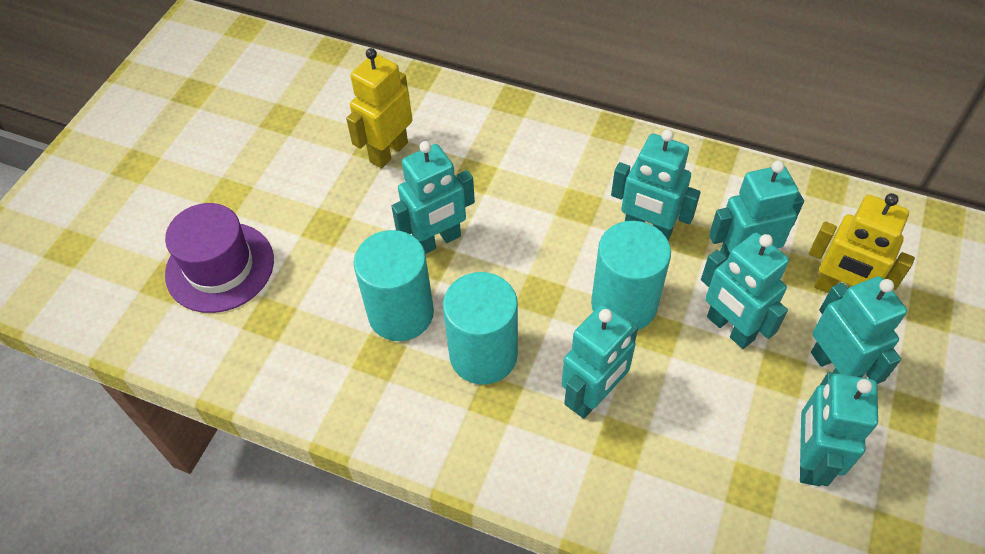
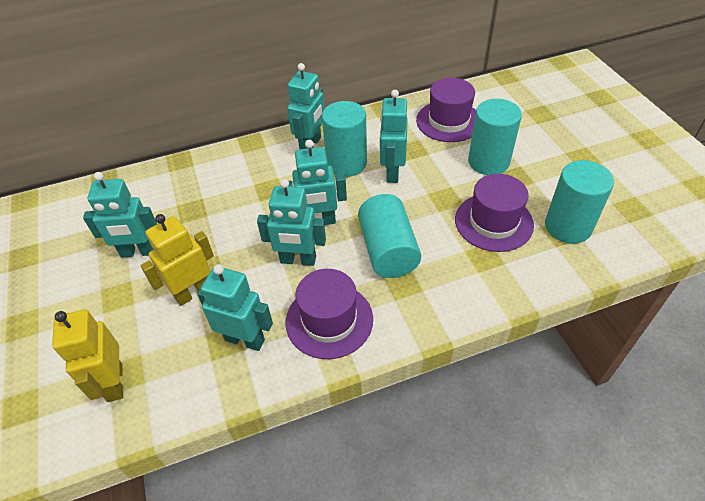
purple hat: 1 -> 3
turquoise cylinder: 3 -> 4
turquoise robot: 7 -> 6

